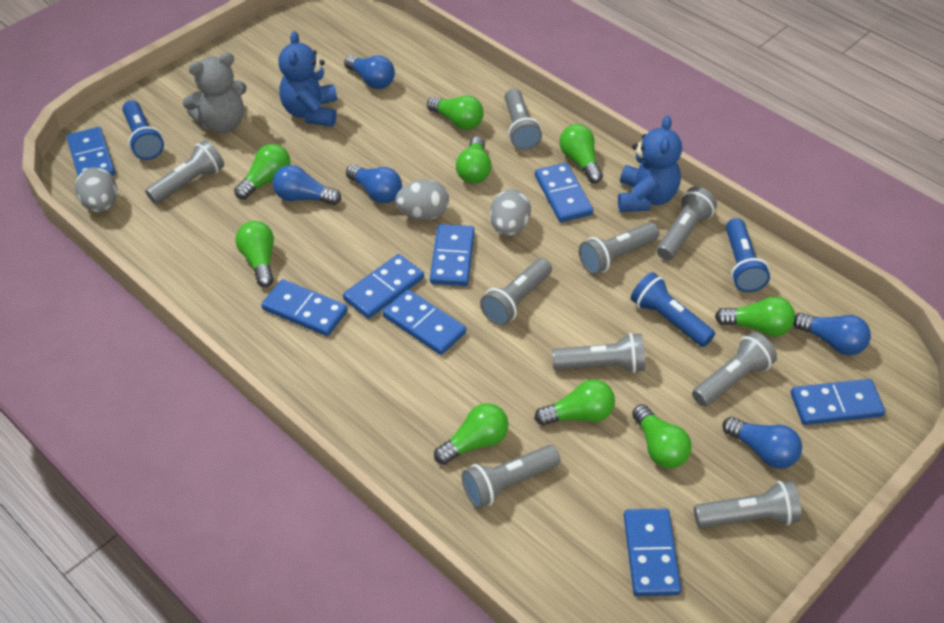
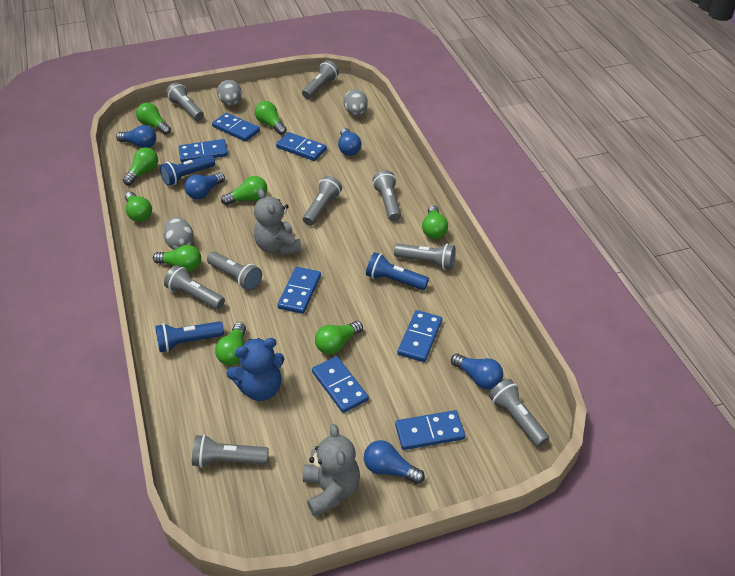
blue domino: 8 -> 7
blue teddy bear: 2 -> 1
grey teddy bear: 1 -> 2

